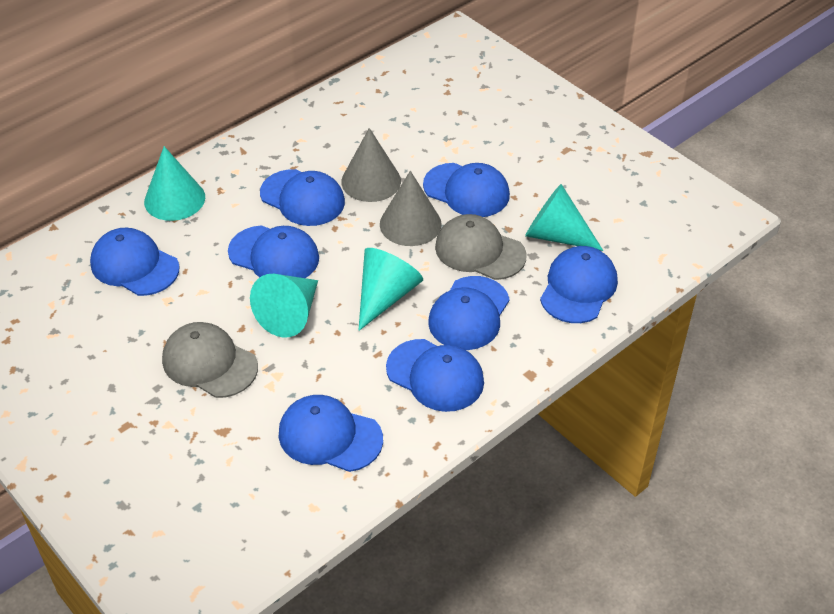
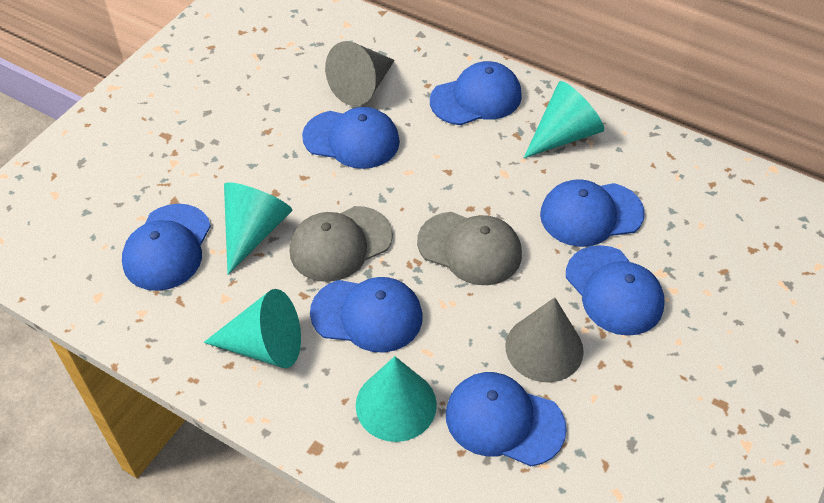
blue cap: 8 -> 7

